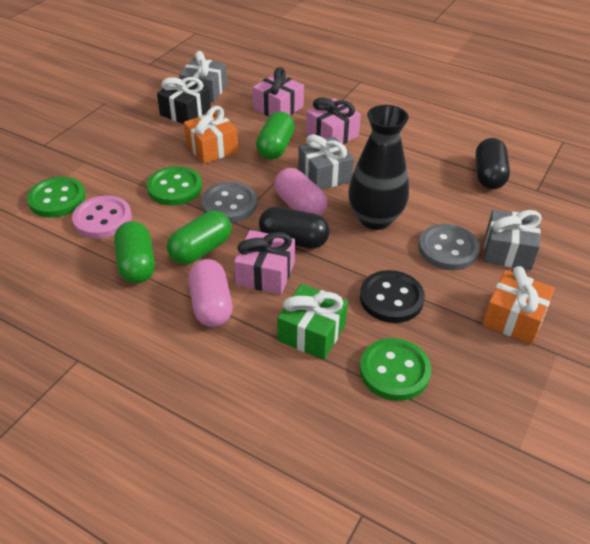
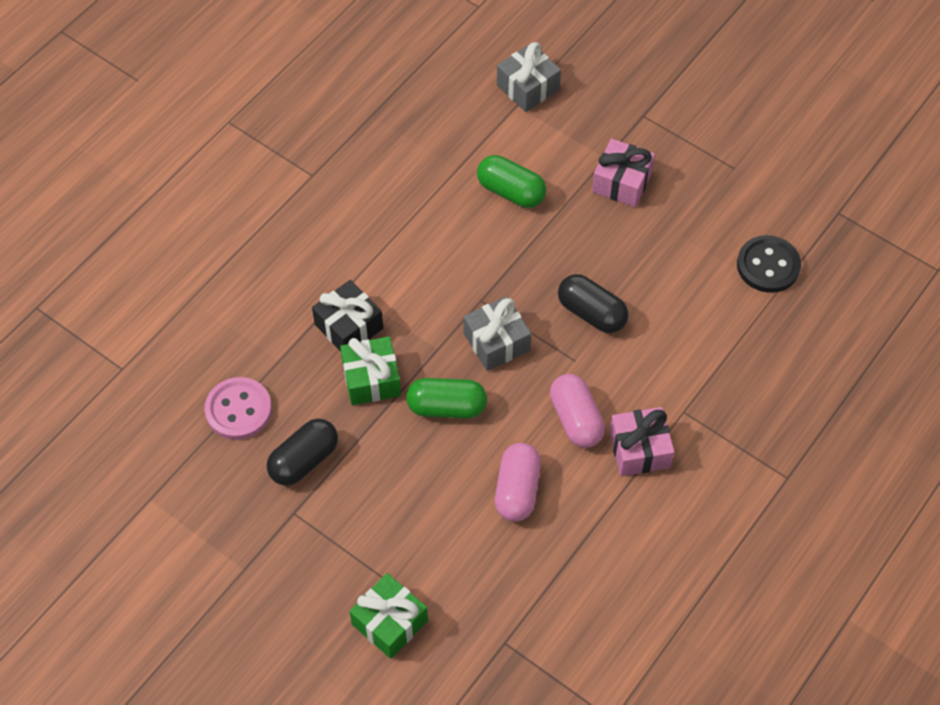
black vase: 1 -> 0
green button: 3 -> 0
green capsule: 3 -> 2
green gift: 1 -> 2
grey button: 2 -> 0
grey gift: 3 -> 2
orange gift: 2 -> 0
pink gift: 3 -> 2

